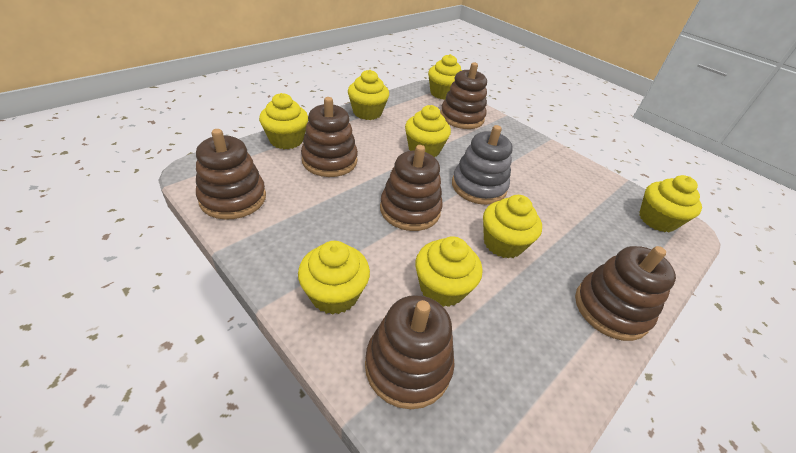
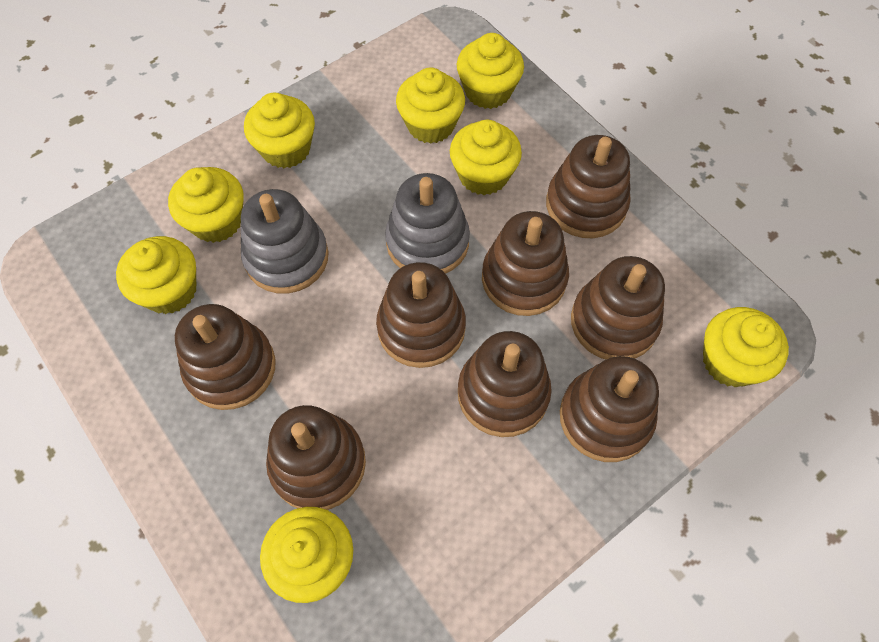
brown stacking toy: 6 -> 8
grey stacking toy: 1 -> 2

